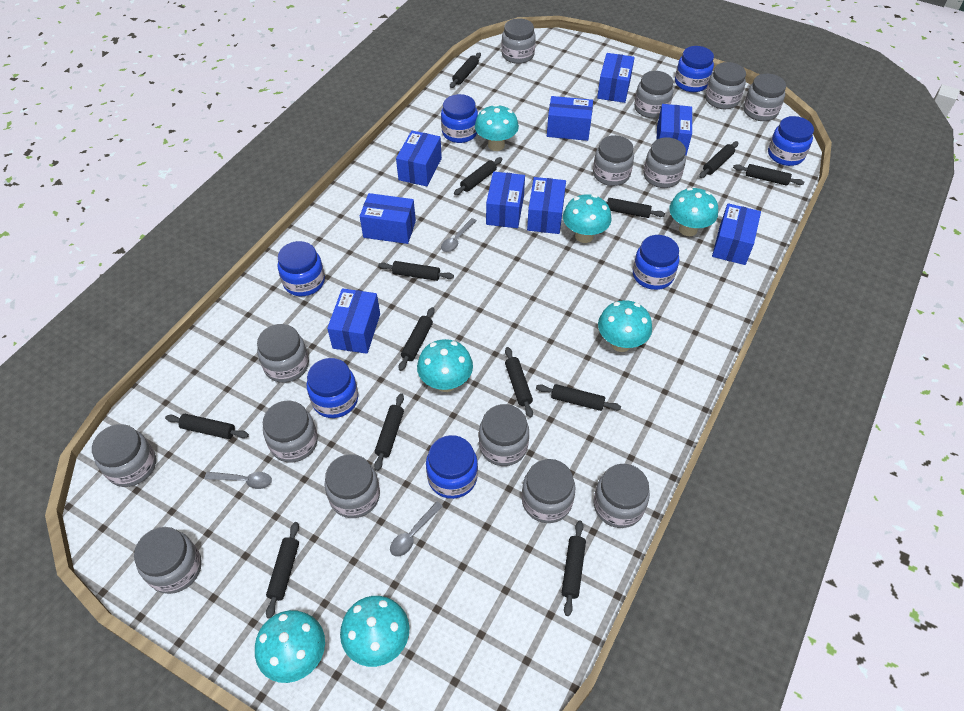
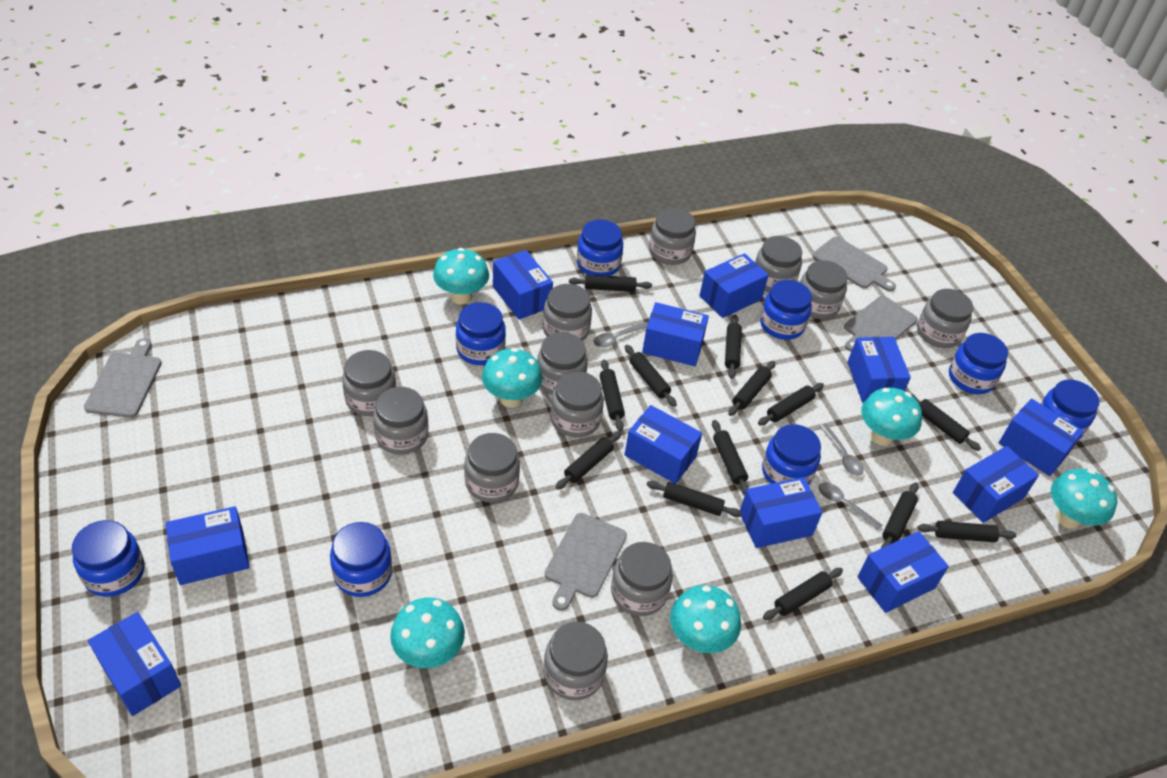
blue box: 9 -> 11
blue jar: 7 -> 8
grey cutting board: 0 -> 4
grey jar: 14 -> 12
turquoise mushroom: 7 -> 6

